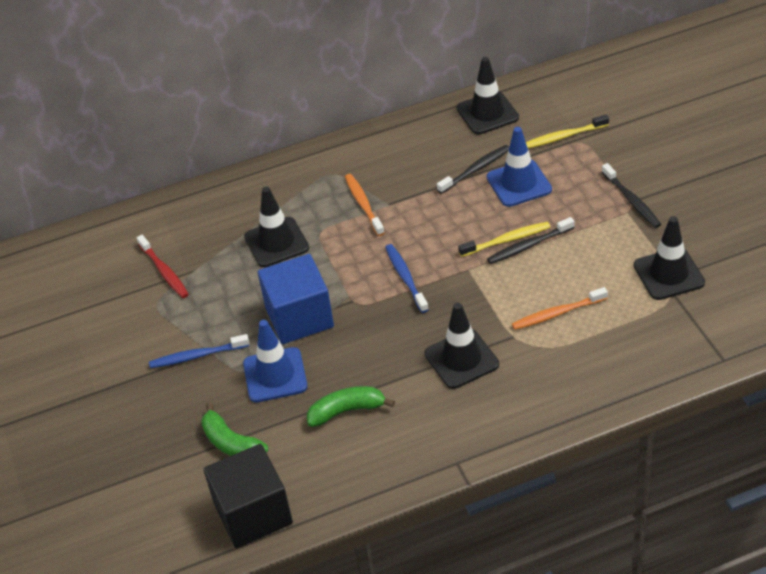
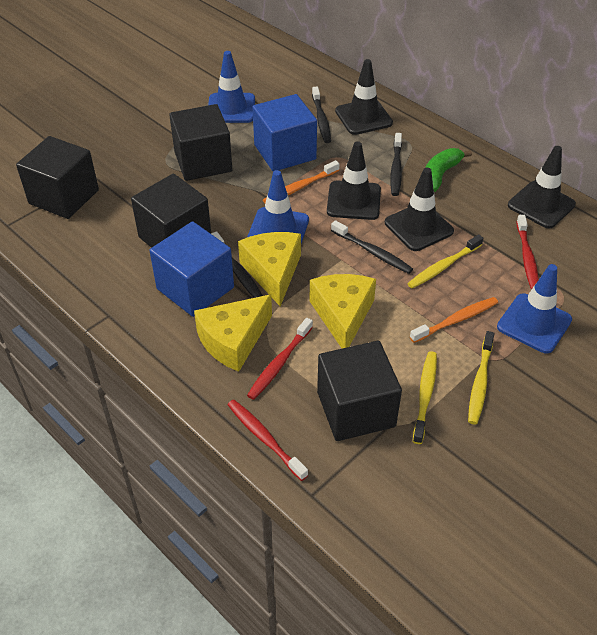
black cube: 1 -> 4
black toothbrush: 3 -> 4
blue cube: 1 -> 2
blue toothbrush: 2 -> 0
blue traffic cone: 2 -> 3
green banana: 2 -> 1
red toothbrush: 1 -> 3
yellow cheese: 0 -> 3
yellow toothbrush: 2 -> 3

